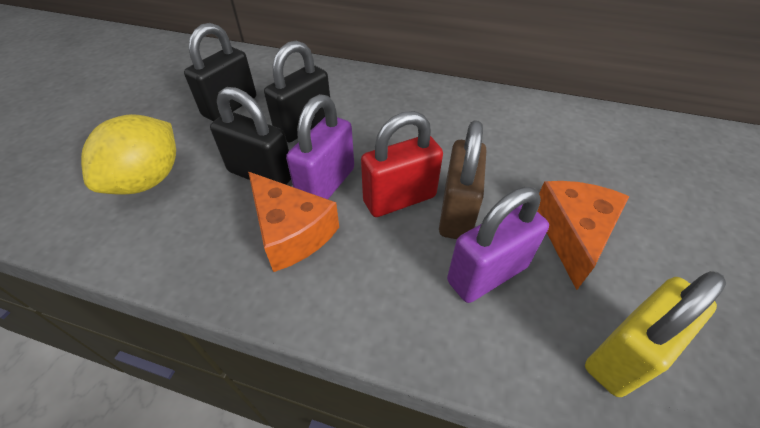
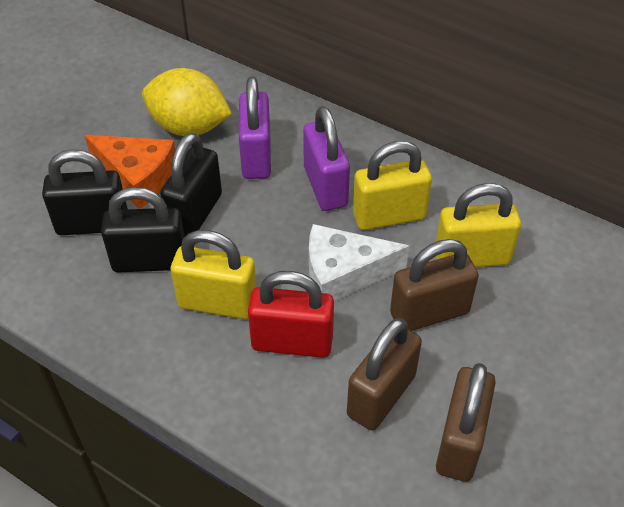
brown padlock: 1 -> 3
orange cheese: 2 -> 1
white cheese: 0 -> 1
yellow padlock: 1 -> 3

